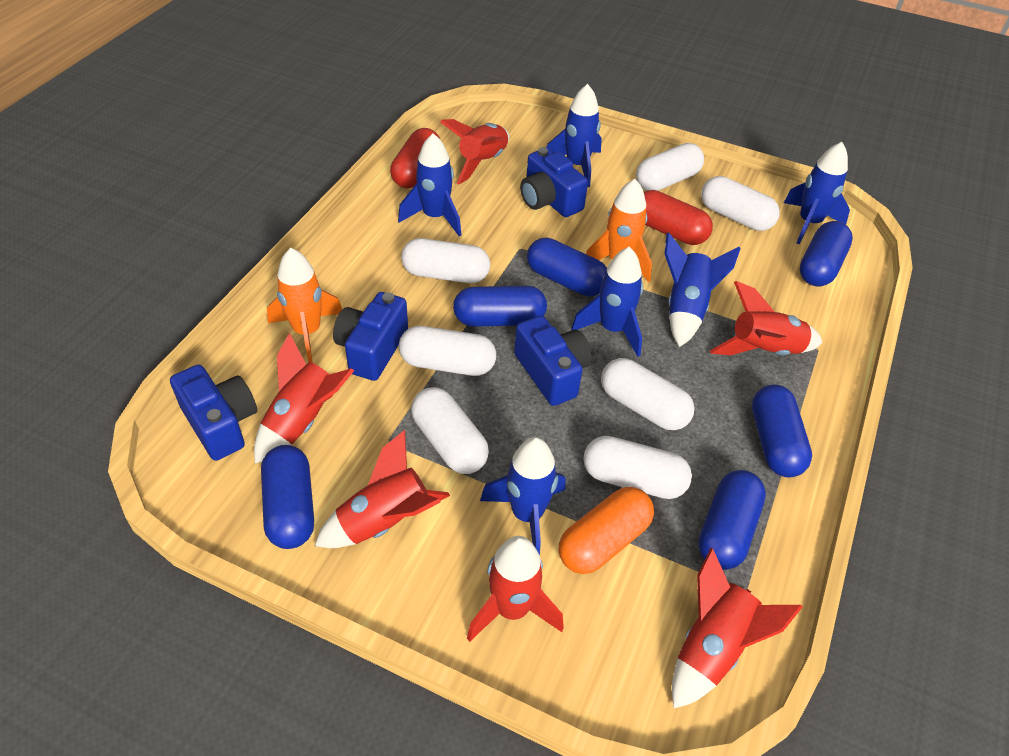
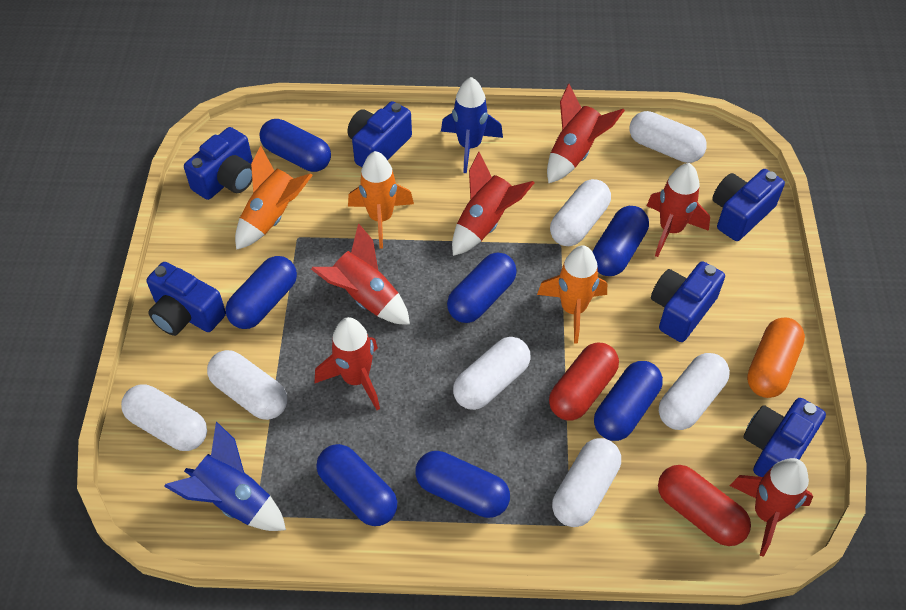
blue camera: 4 -> 6
blue capsule: 6 -> 7
blue rocket: 6 -> 2
orange rocket: 2 -> 3

